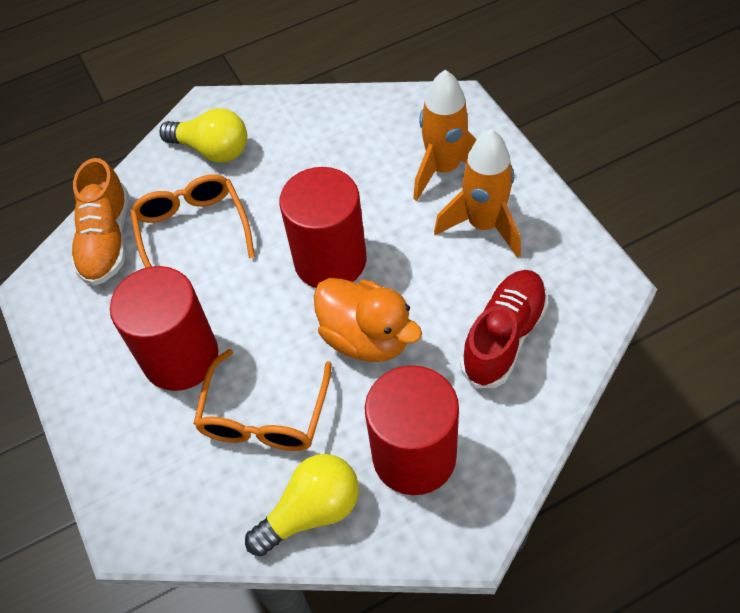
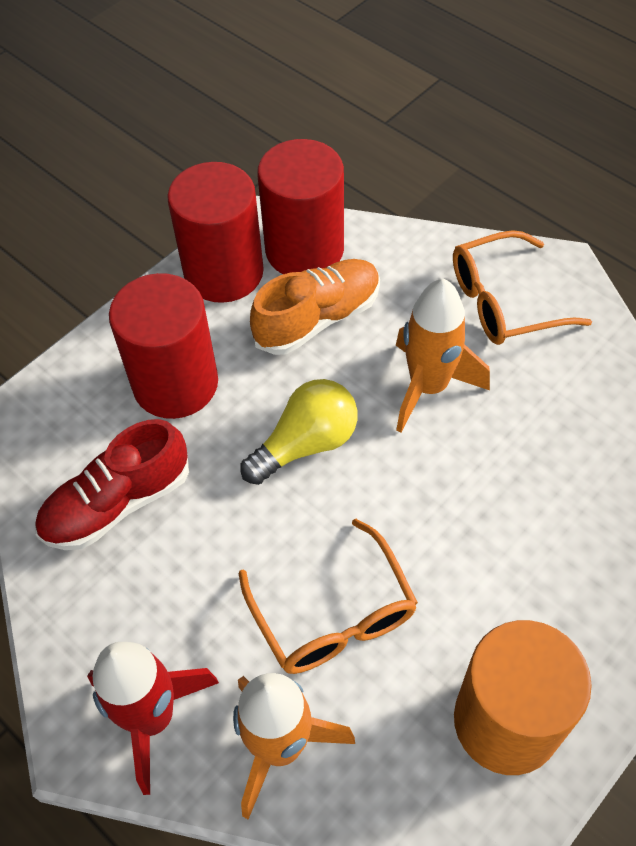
orange cylinder: 0 -> 1
orange duck: 1 -> 0
red rocket: 0 -> 1
yellow light bulb: 2 -> 1

